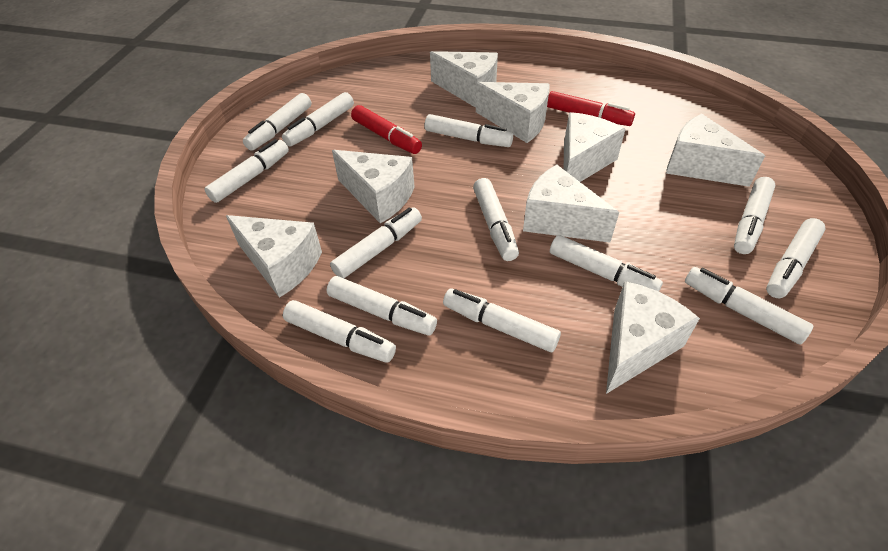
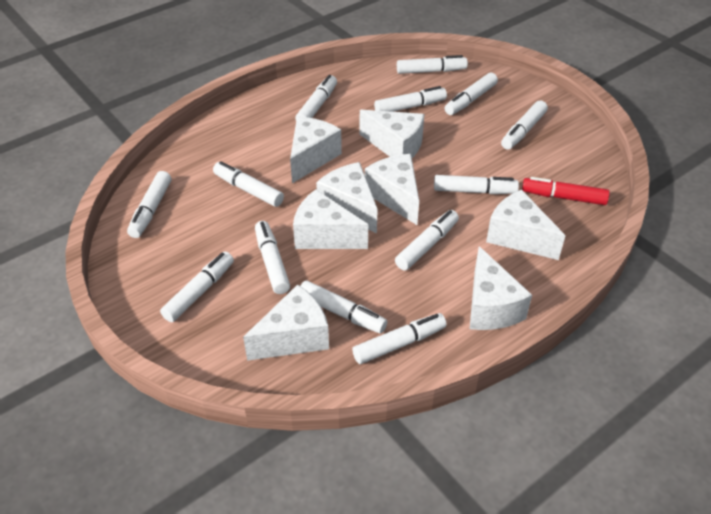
red marker: 2 -> 1

